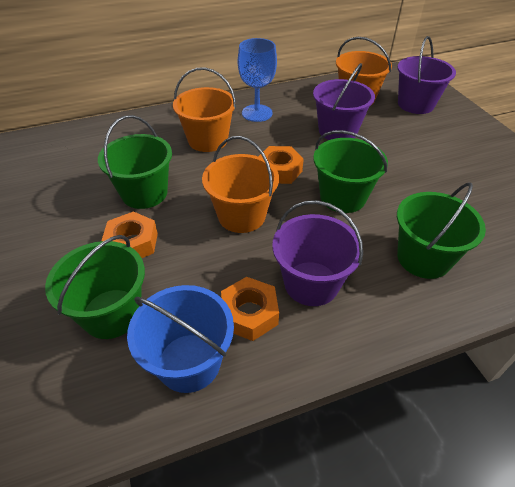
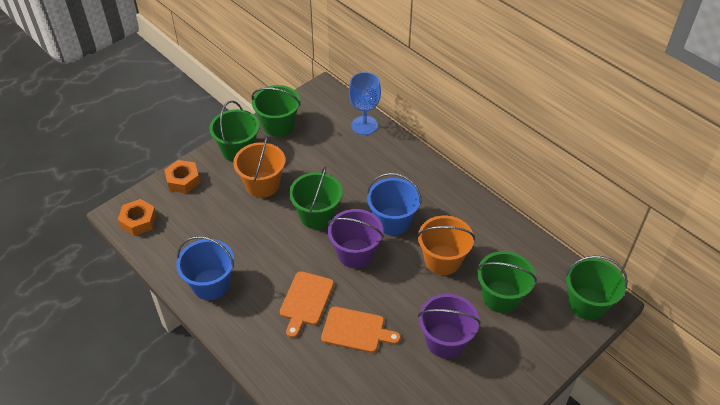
blue bucket: 1 -> 2
green bucket: 4 -> 5
orange bucket: 3 -> 2
orange cutting board: 0 -> 2
orange nut: 3 -> 2
purple bucket: 3 -> 2

